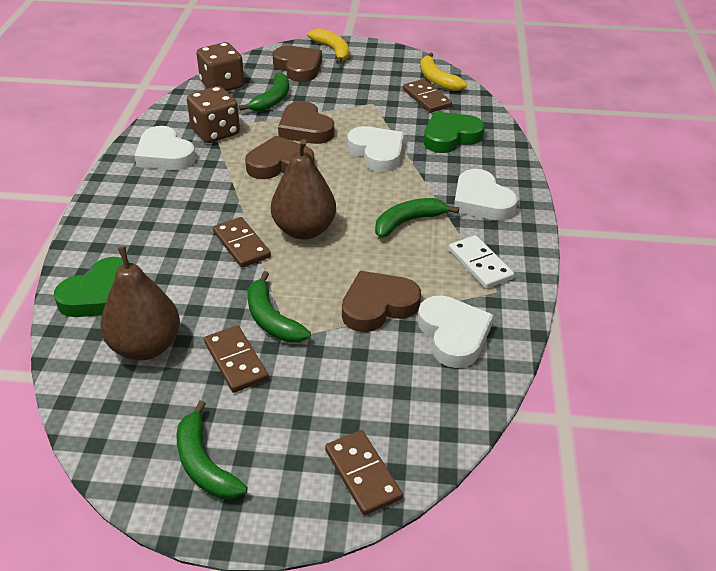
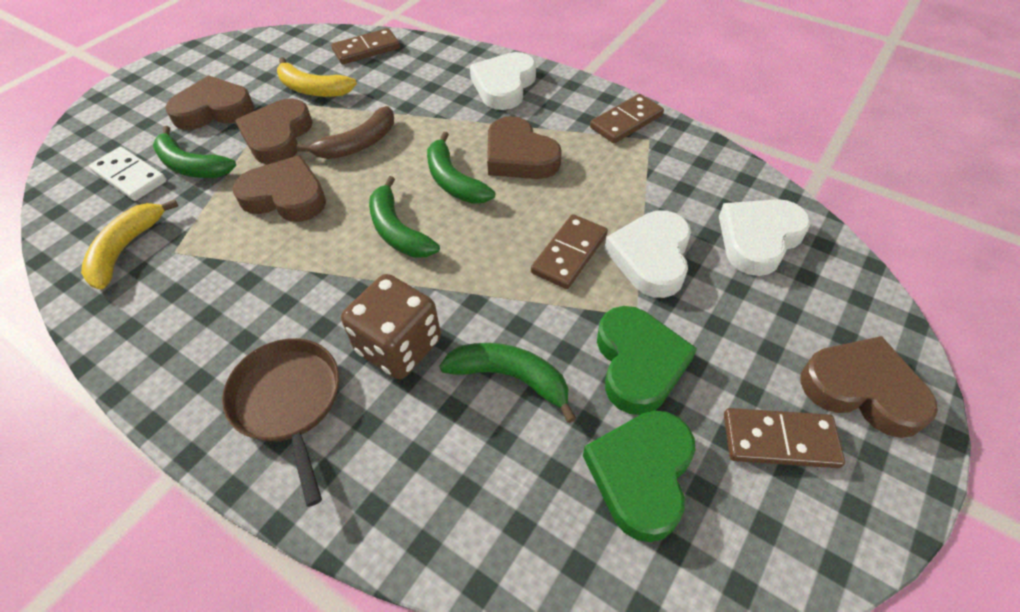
brown banana: 0 -> 1
brown dice: 2 -> 1
brown heart: 4 -> 5
brown pan: 0 -> 1
brown pear: 2 -> 0
white heart: 4 -> 3

